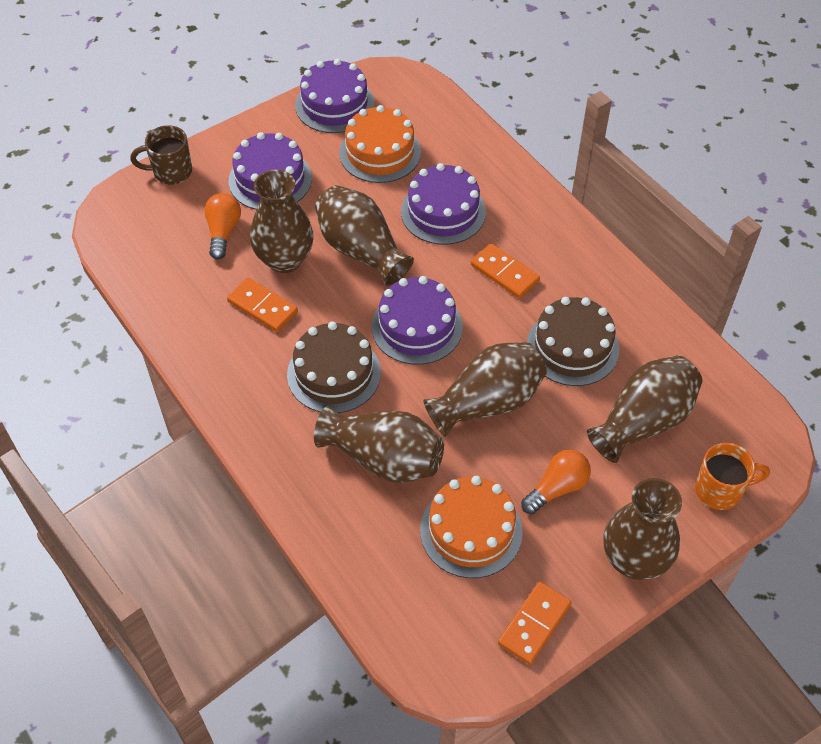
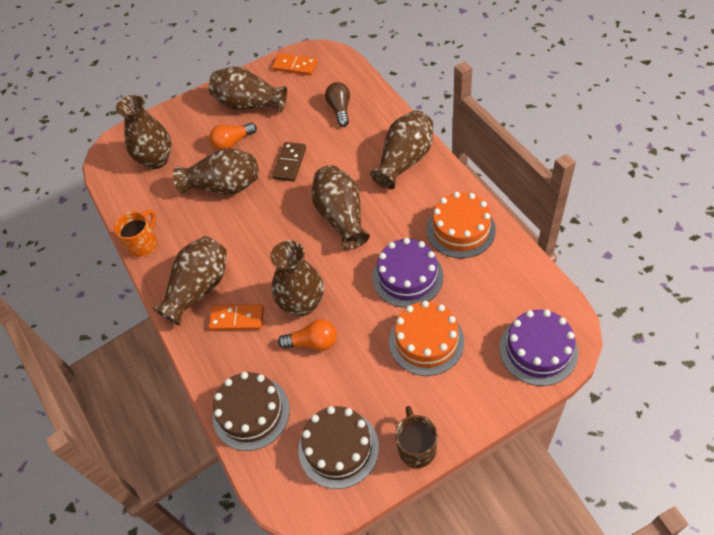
brown domino: 0 -> 1
brown light bulb: 0 -> 1
brown vase: 6 -> 7
orange domino: 3 -> 2
purple cake: 4 -> 2

